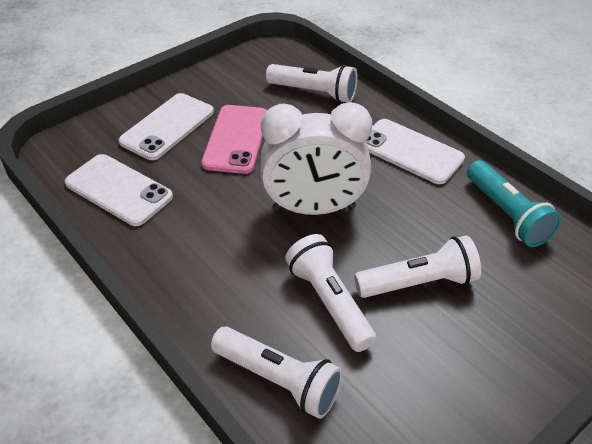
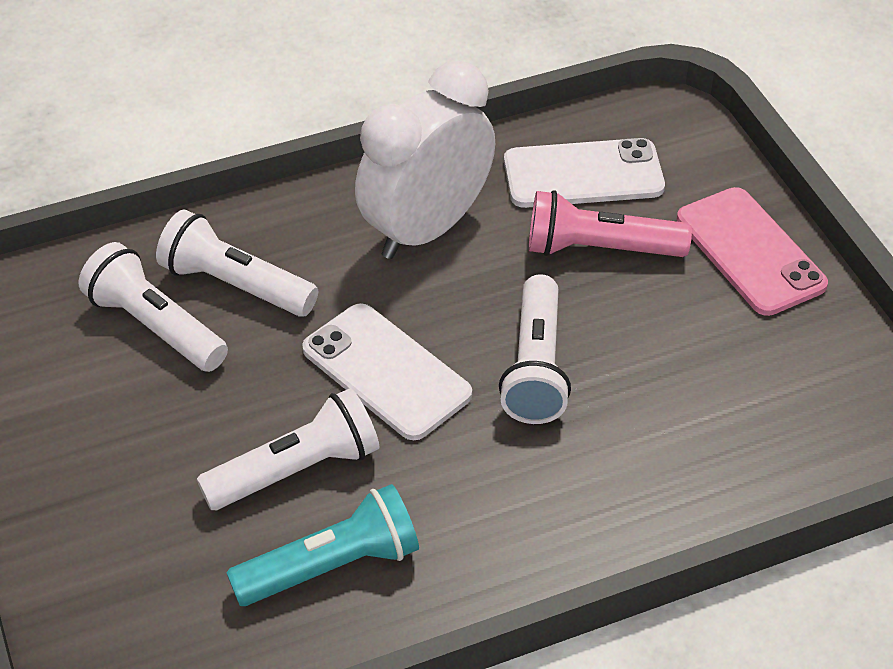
pink flashlight: 0 -> 1
white phone: 3 -> 2

